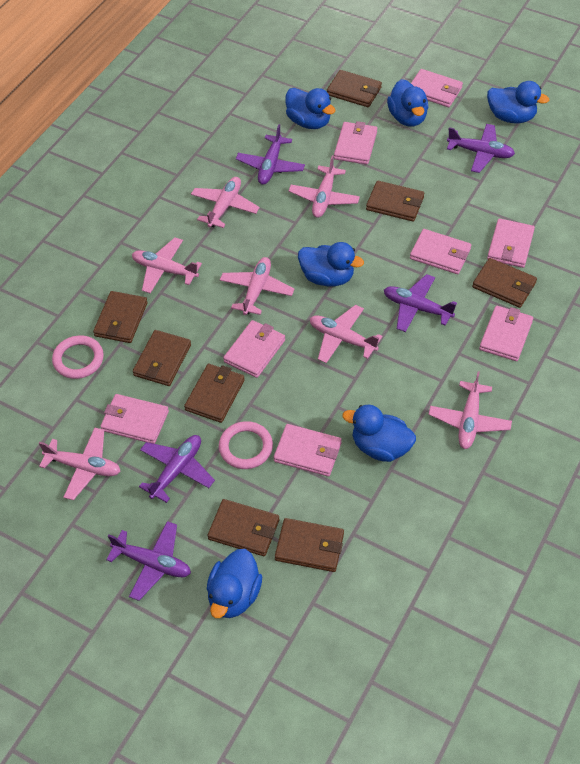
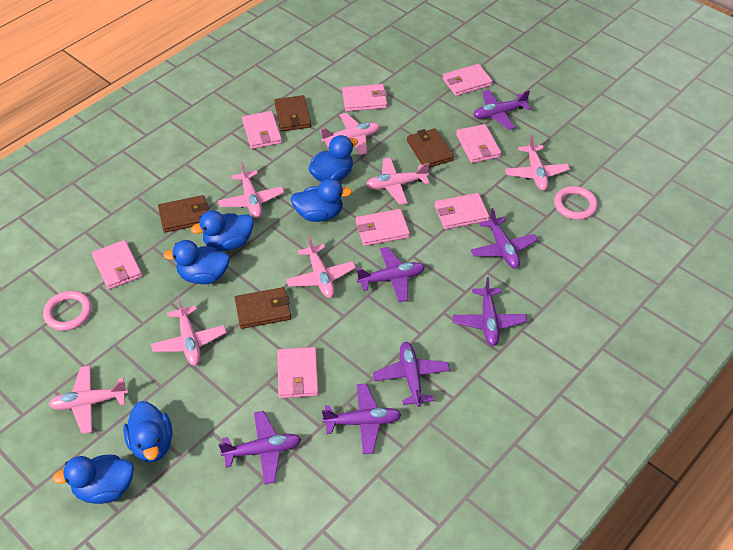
brown wallet: 8 -> 4
purple plane: 5 -> 7

